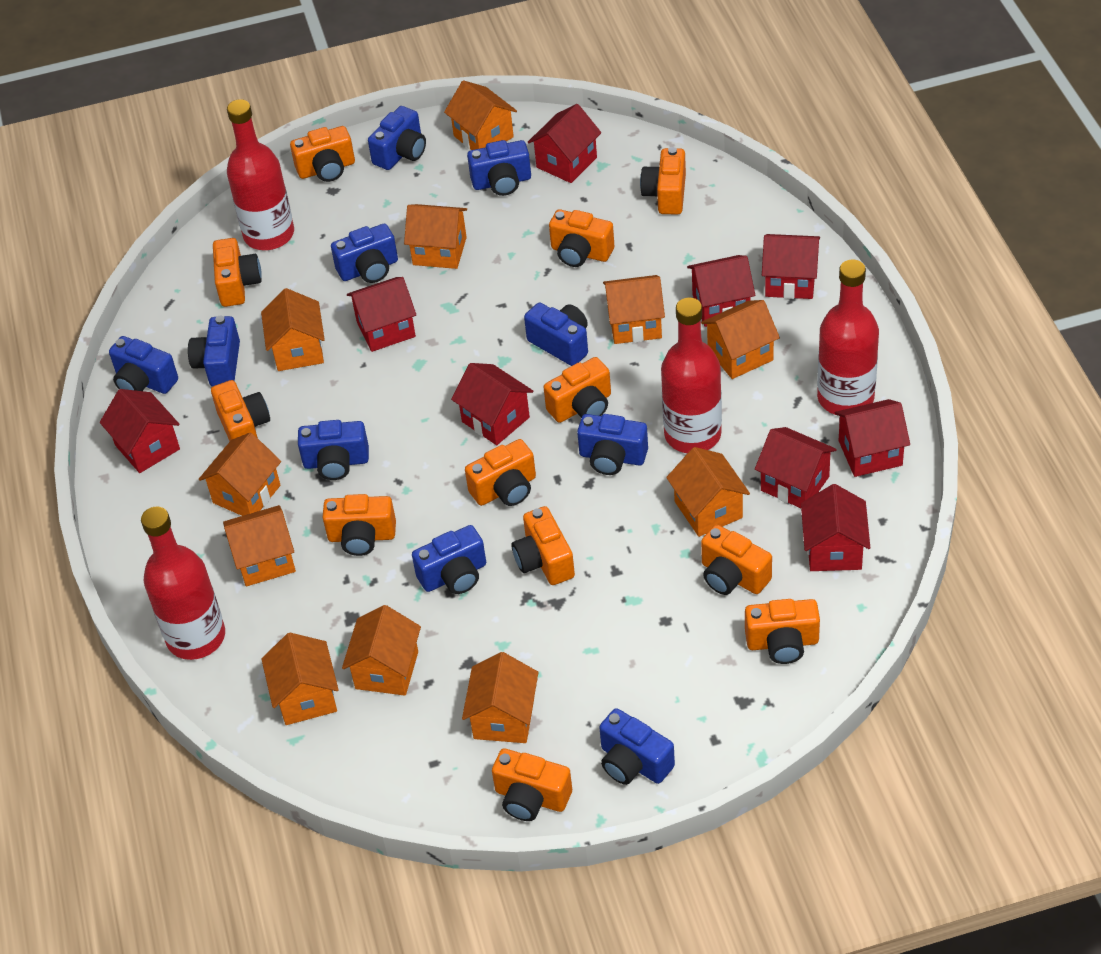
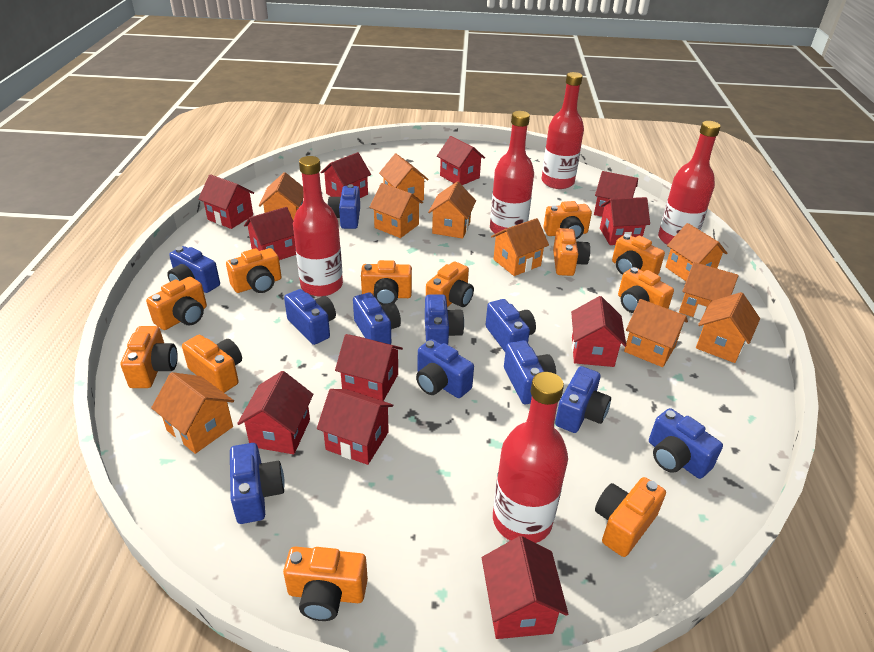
blue camera: 10 -> 11
orange house: 11 -> 10
red bottle: 4 -> 5
red house: 9 -> 11

